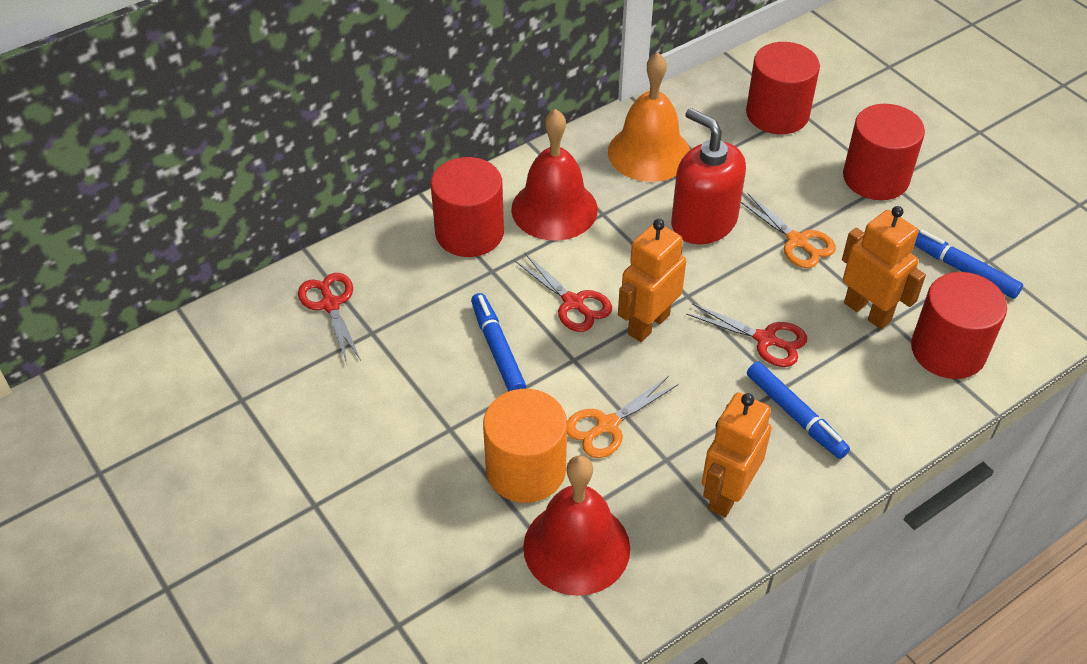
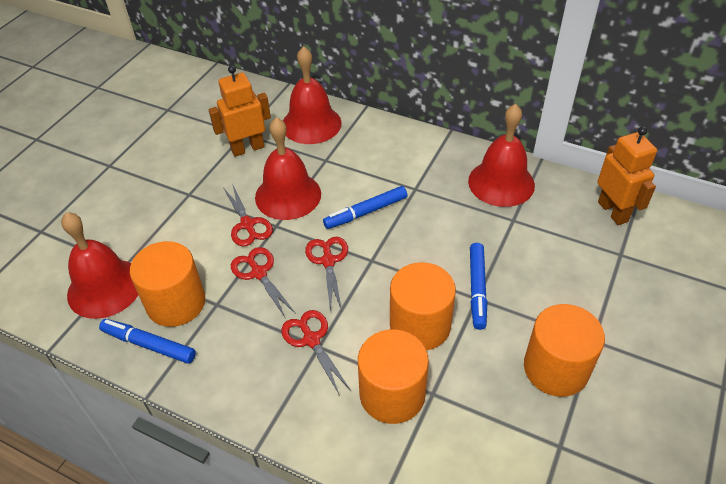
orange bell: 1 -> 0
orange cylinder: 1 -> 4
orange robot: 3 -> 2
orange scissors: 2 -> 0
red bell: 2 -> 4
red cylinder: 4 -> 0
red scissors: 3 -> 4
red soap dispenser: 1 -> 0

